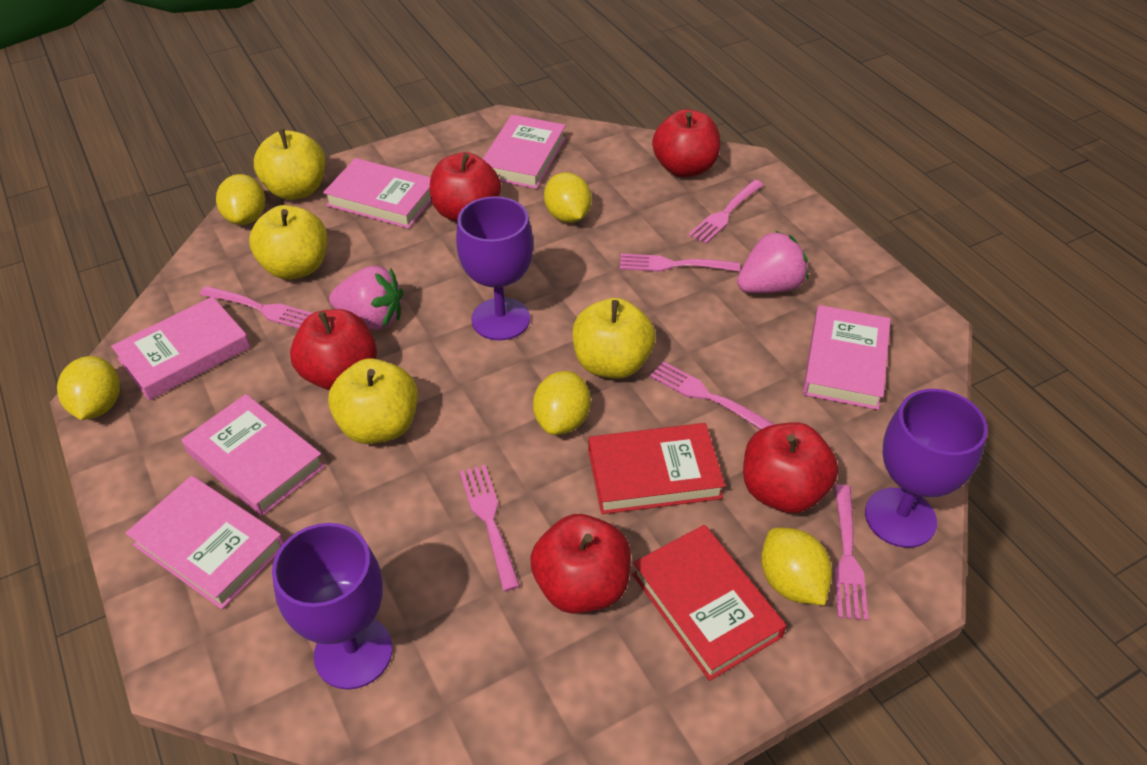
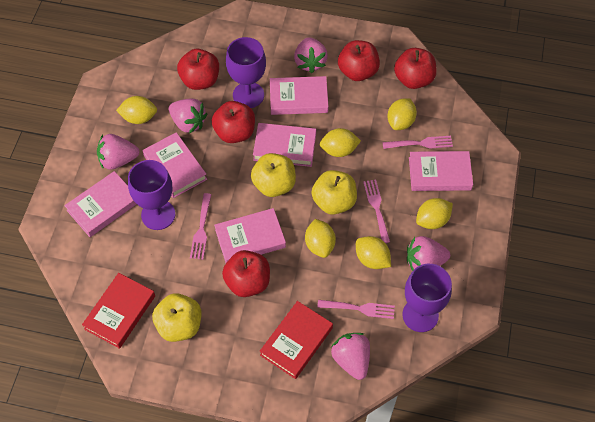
pink fork: 6 -> 4
pink strawberry: 2 -> 5
yellow apple: 4 -> 3
yellow lemon: 5 -> 6

